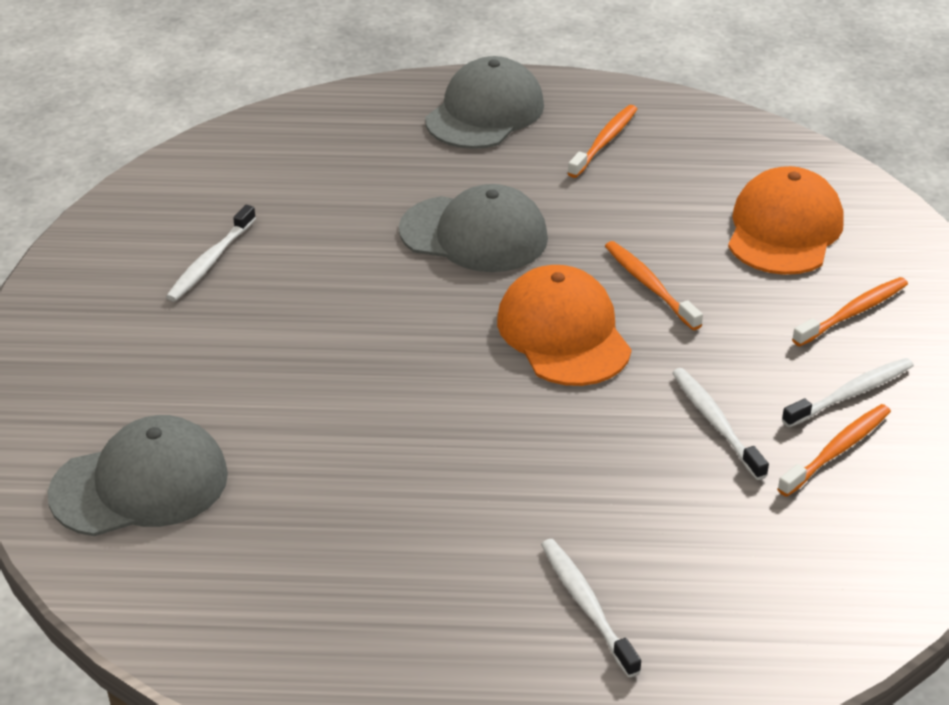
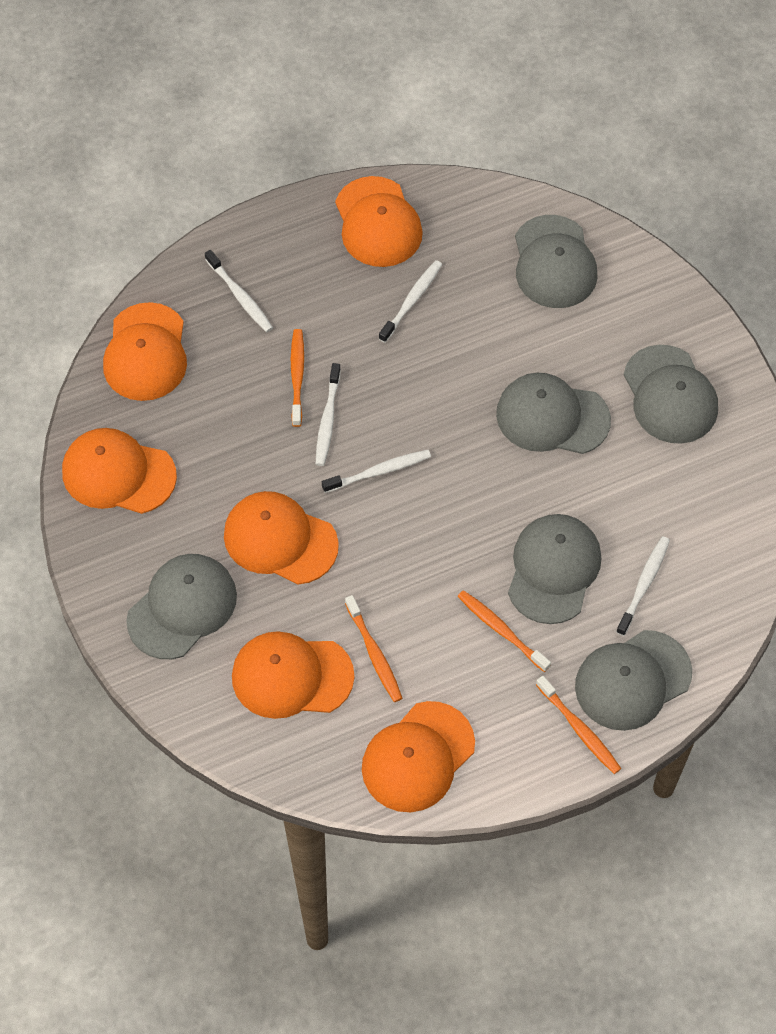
grey cap: 3 -> 6
orange cap: 2 -> 6
white toothbrush: 4 -> 5

